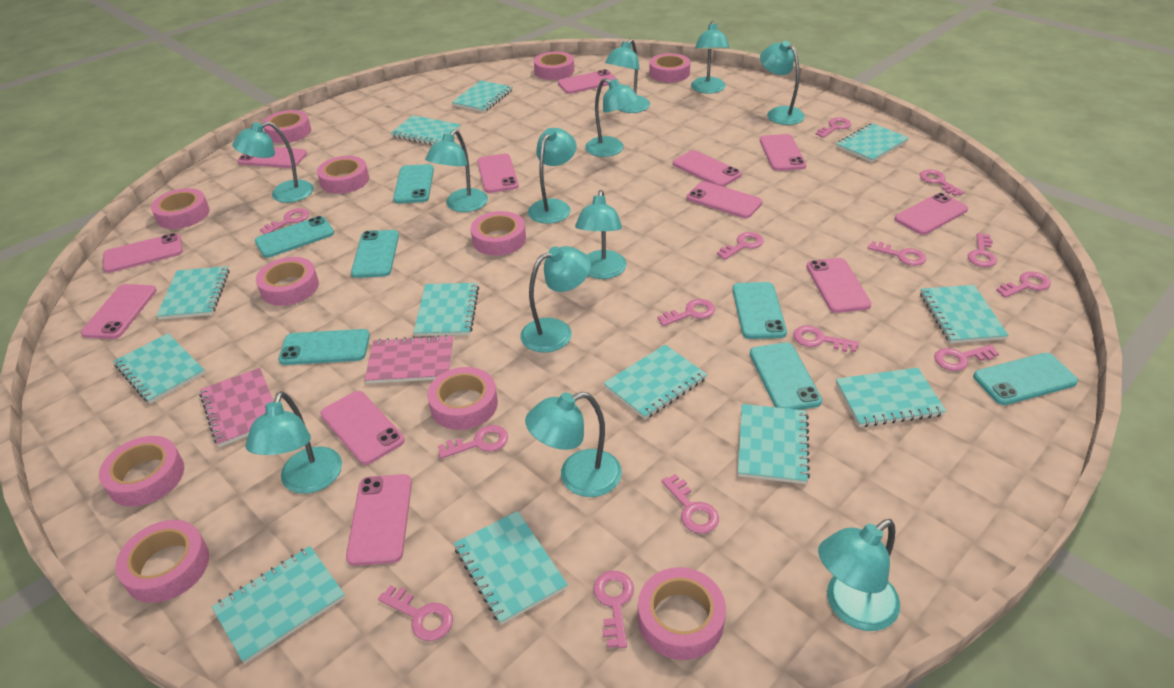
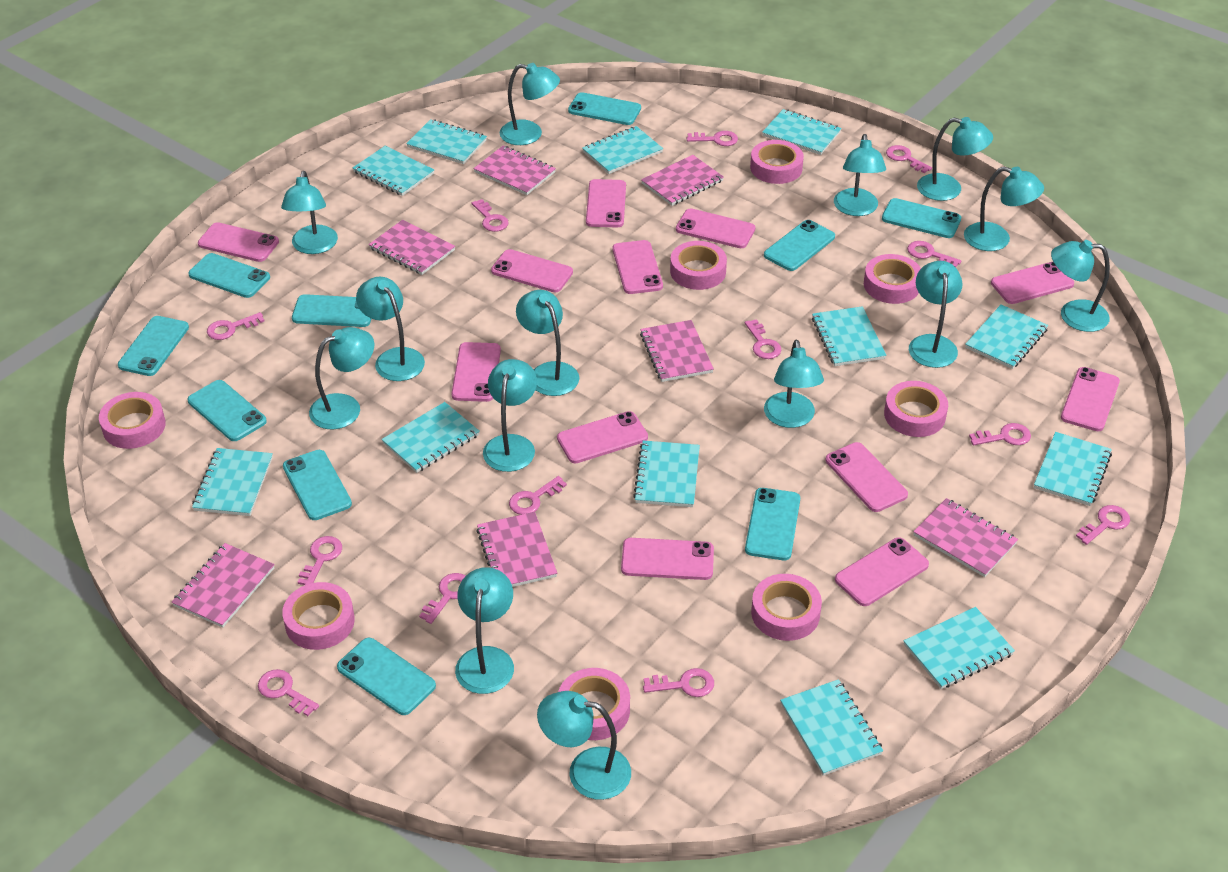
pink key: 14 -> 13
pink notebook: 2 -> 7
pink tape: 11 -> 8
turquoise lamp: 12 -> 14
turquoise phone: 7 -> 10

